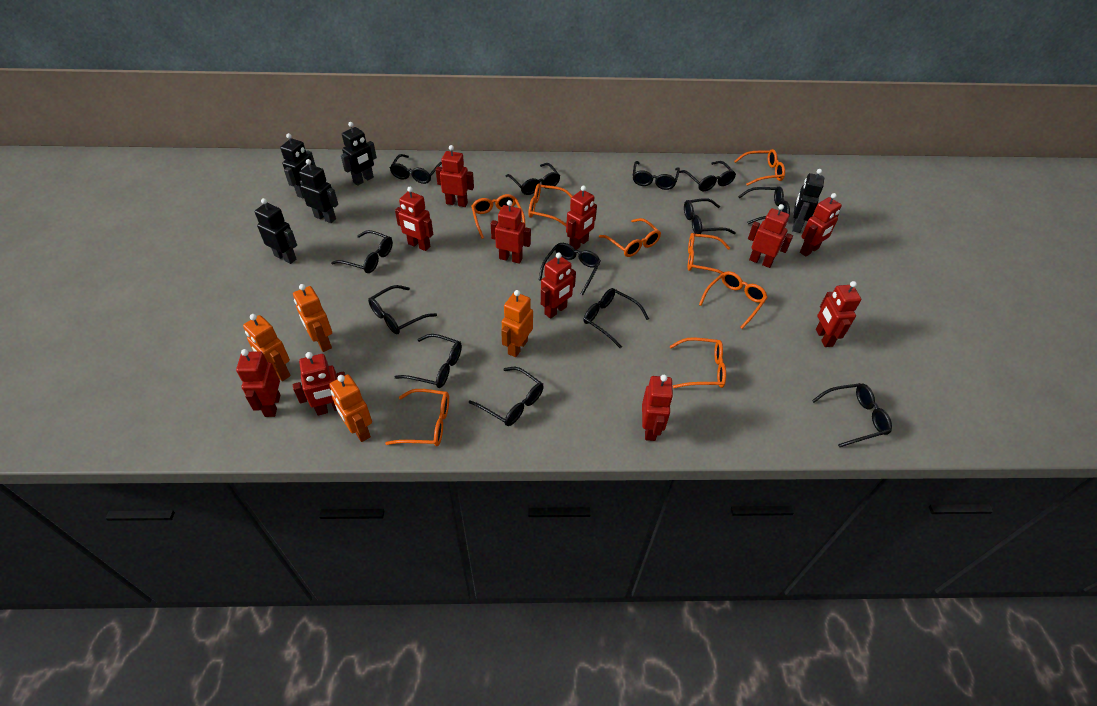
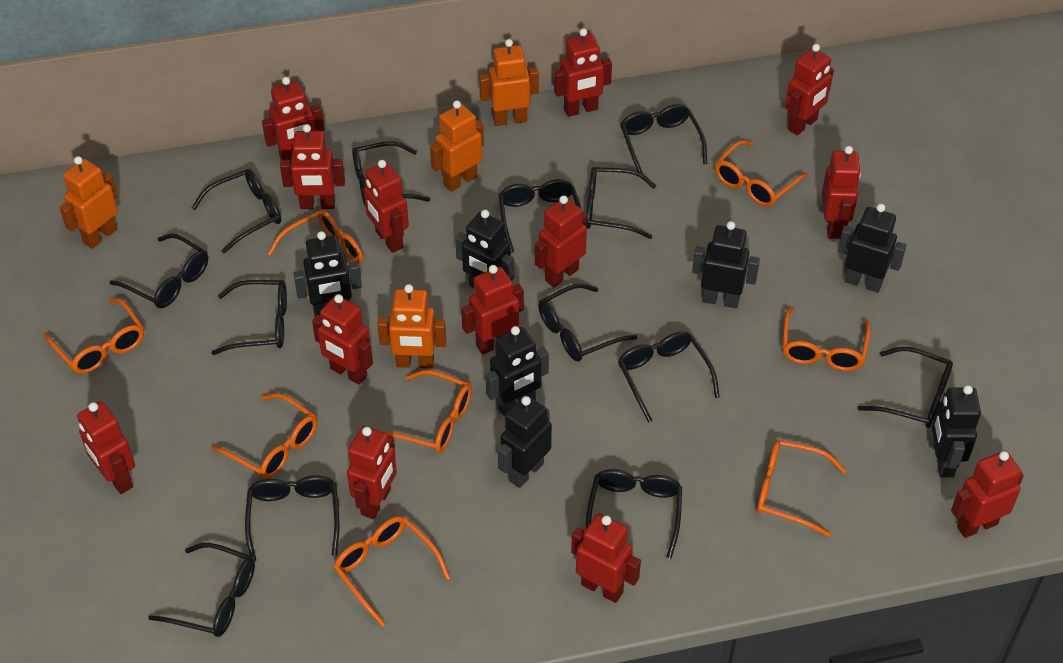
black robot: 5 -> 7
red robot: 11 -> 13

